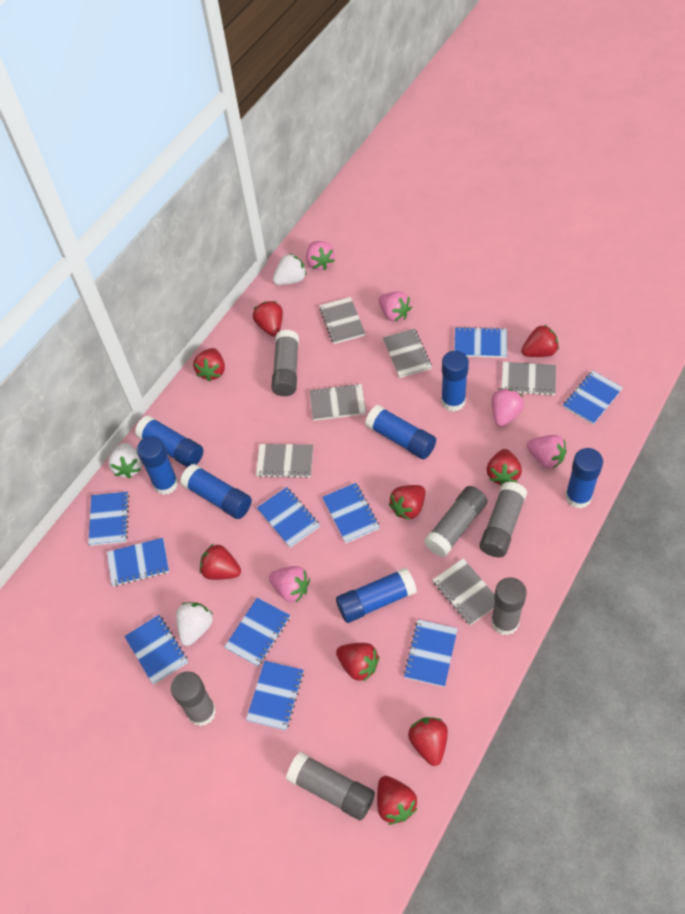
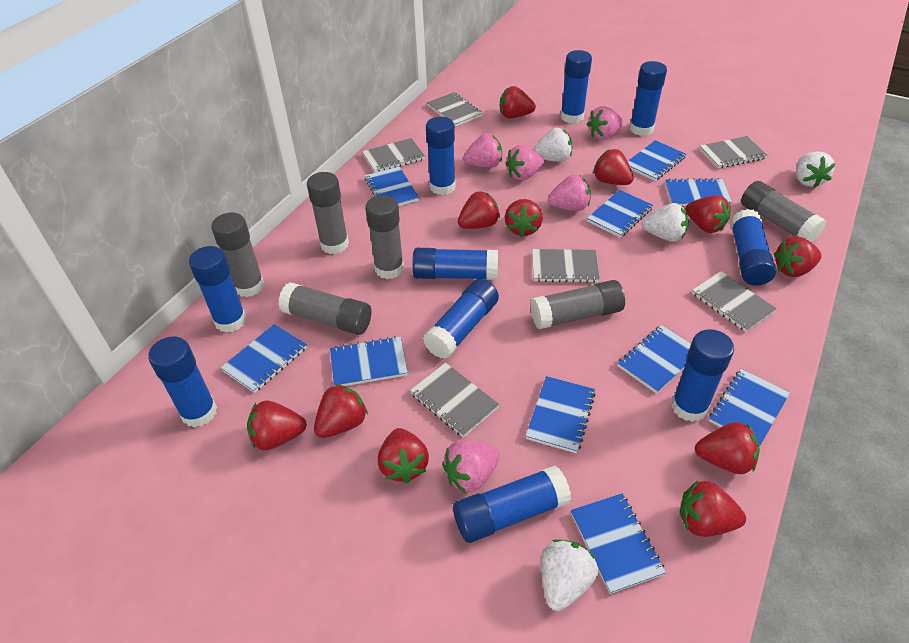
blue glue stick: 7 -> 10
red strawberry: 9 -> 11
white strawberry: 3 -> 4

